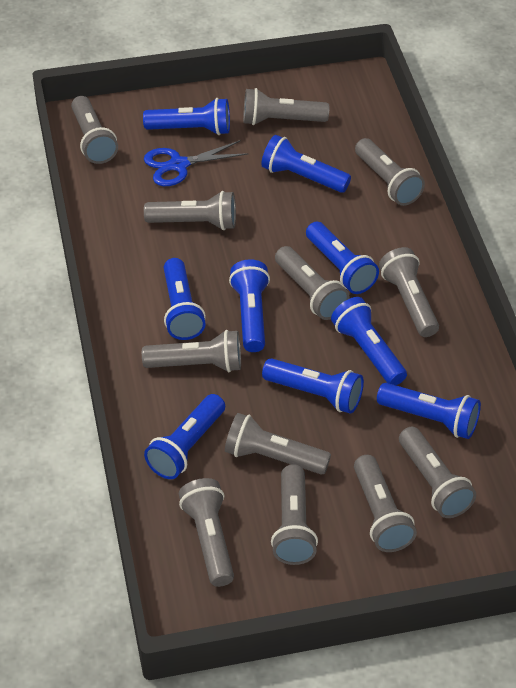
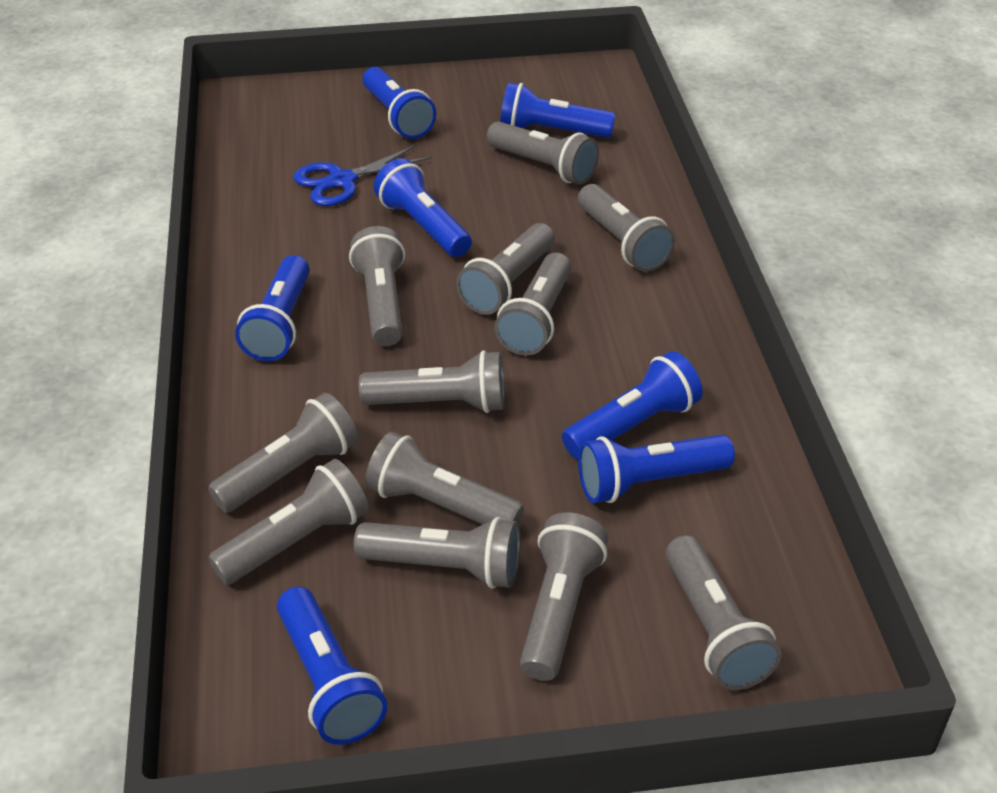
blue flashlight: 9 -> 7

